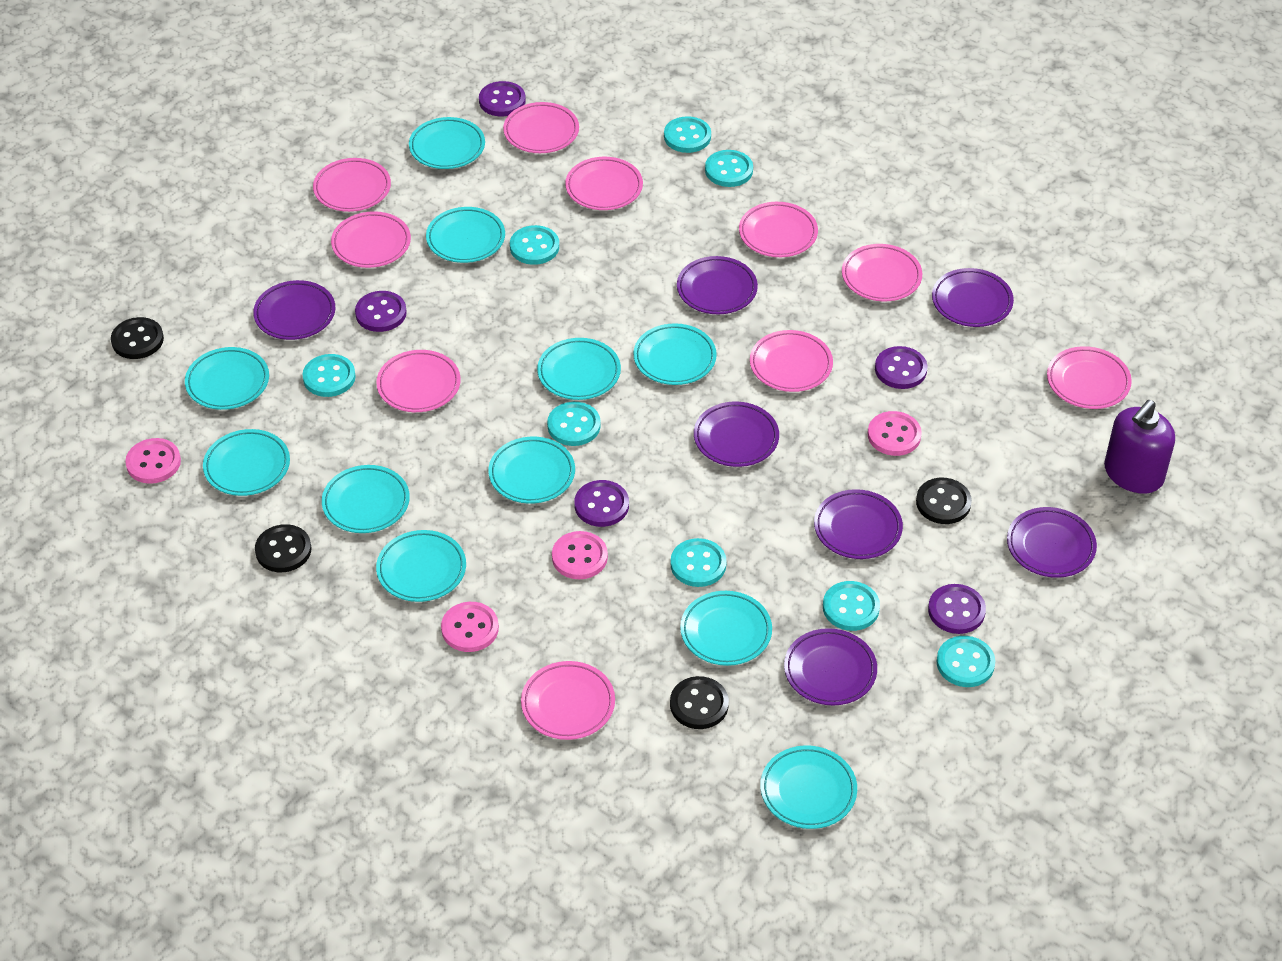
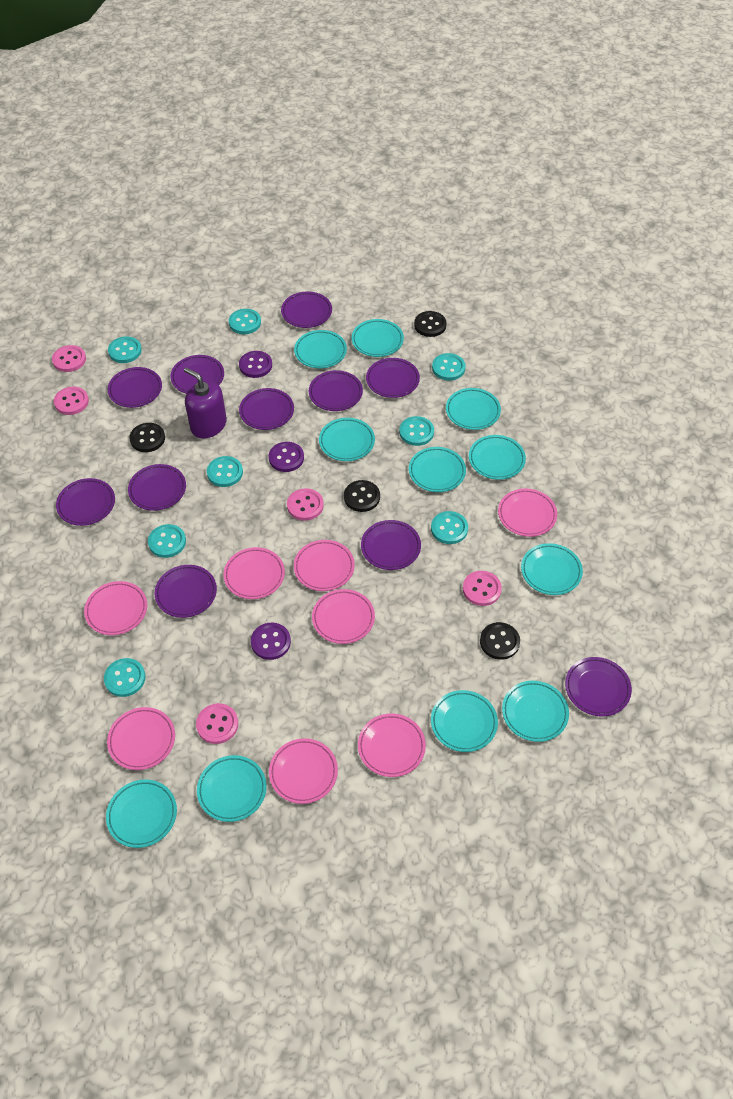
pink button: 4 -> 5
pink plate: 10 -> 8
purple button: 5 -> 3
purple plate: 7 -> 11

